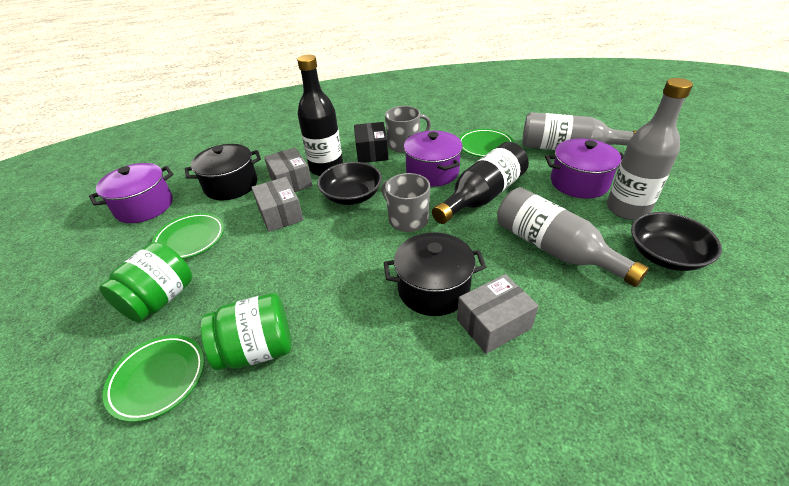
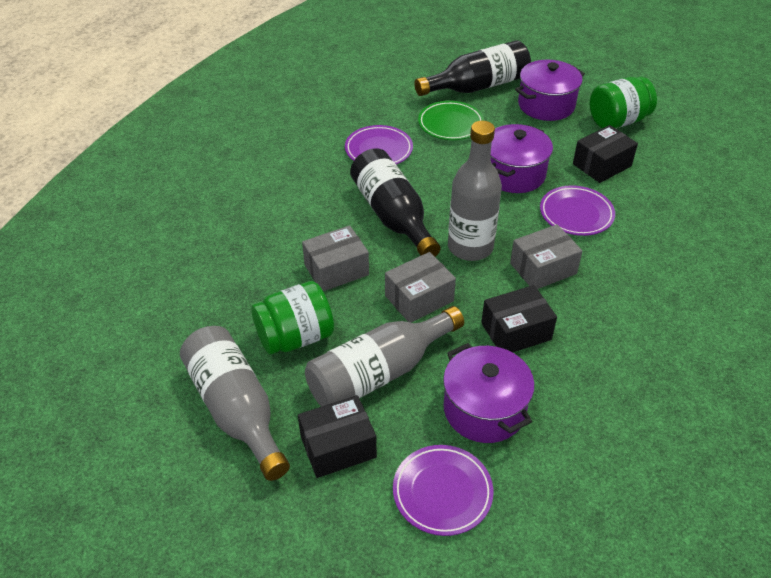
black bowl: 2 -> 0
black box: 1 -> 3
black pot: 2 -> 0
green plate: 3 -> 1
grey mug: 2 -> 0
purple plate: 0 -> 3

